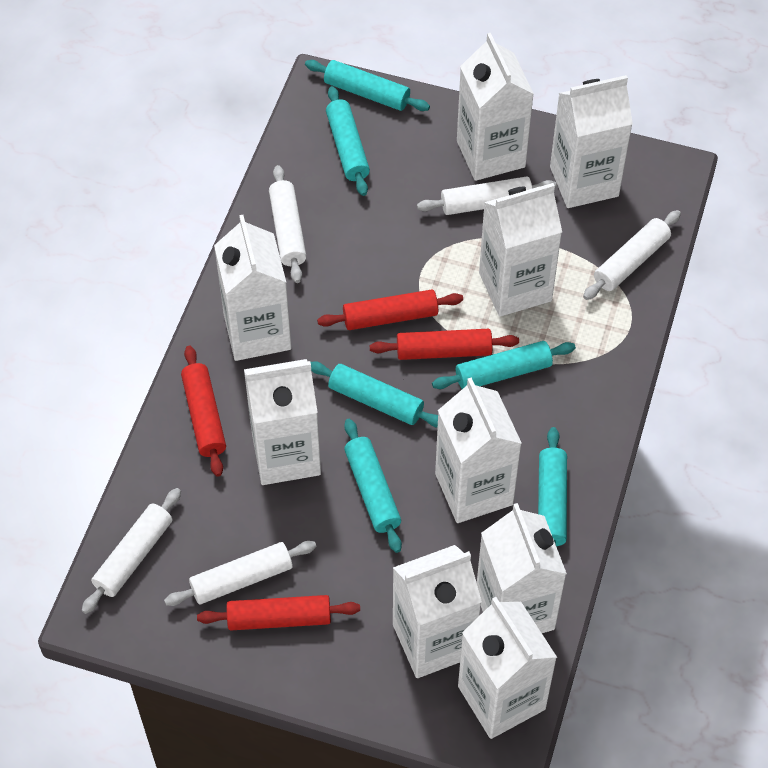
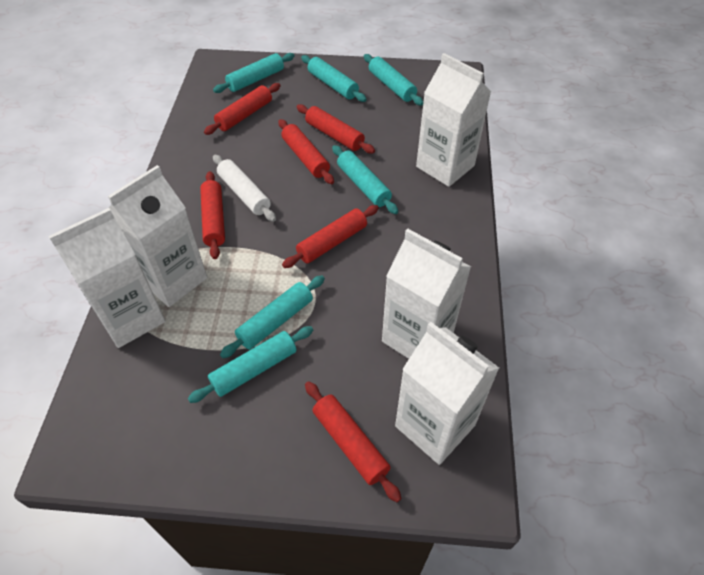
red rolling pin: 4 -> 6
white carton: 9 -> 5
white rolling pin: 5 -> 1

